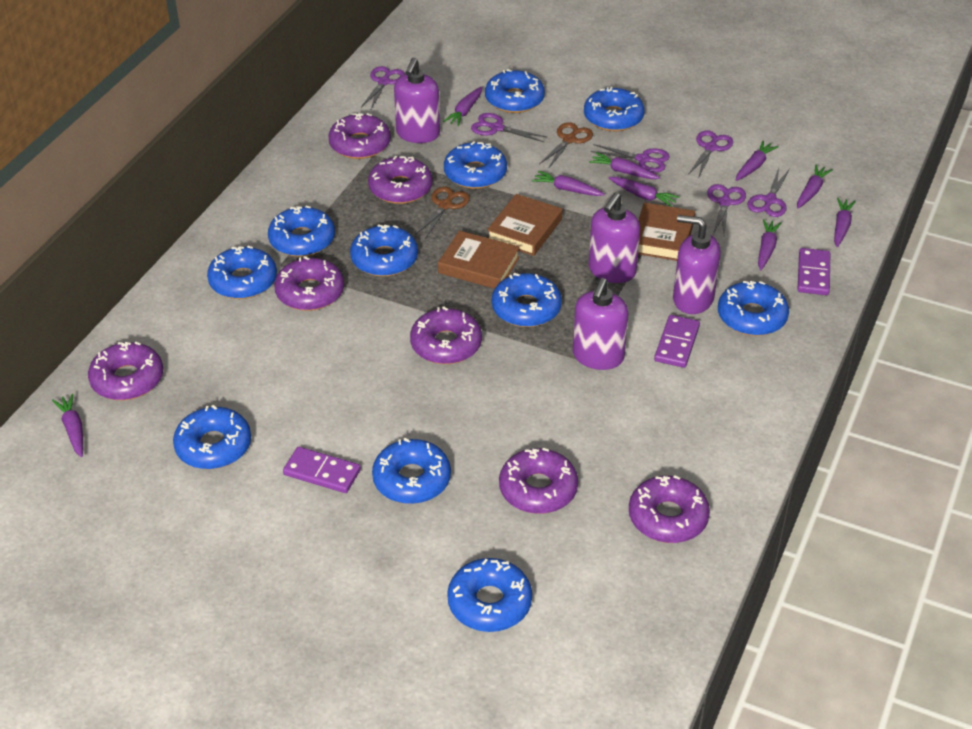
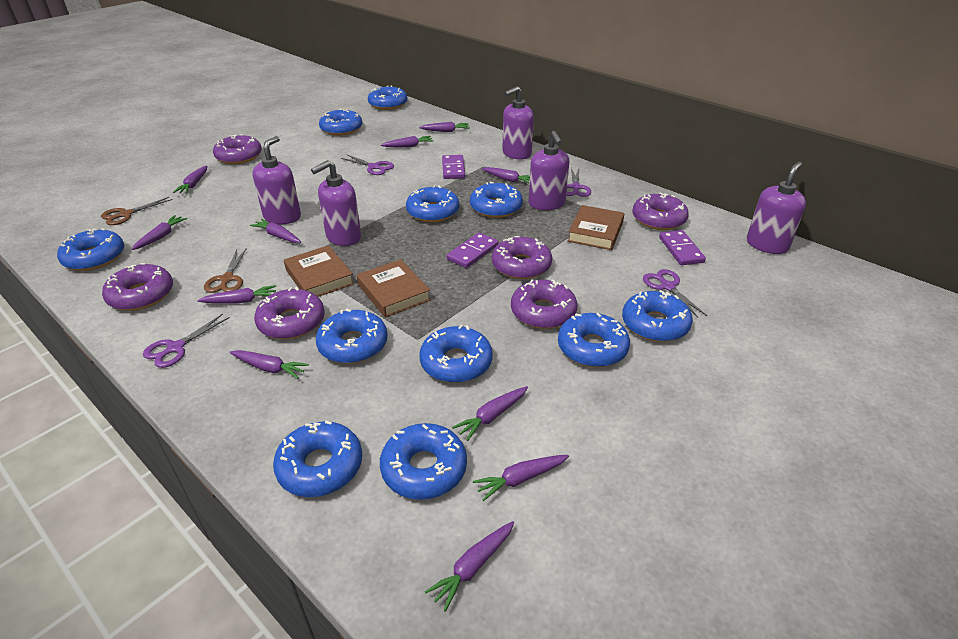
purple carrot: 9 -> 11
purple donut: 7 -> 6
purple scissors: 6 -> 4
purple soap dispenser: 4 -> 5

